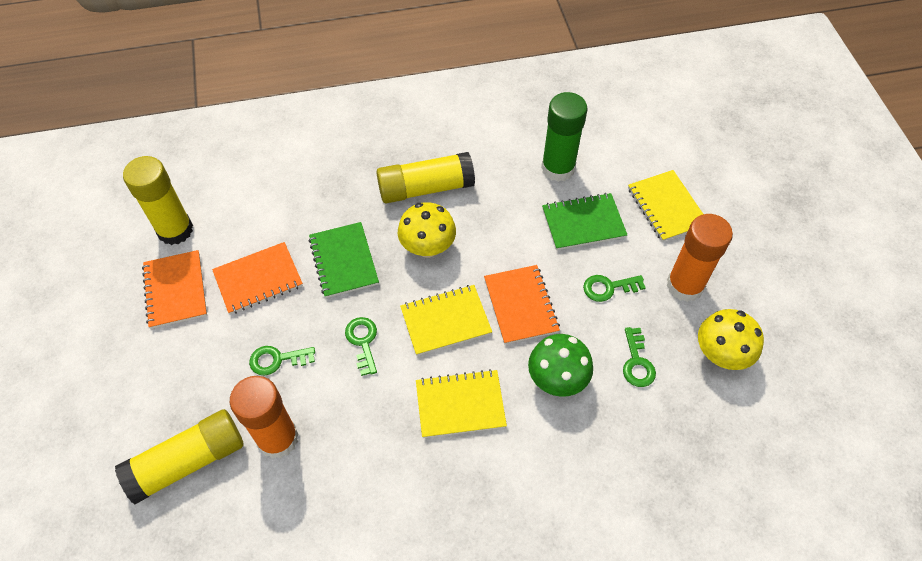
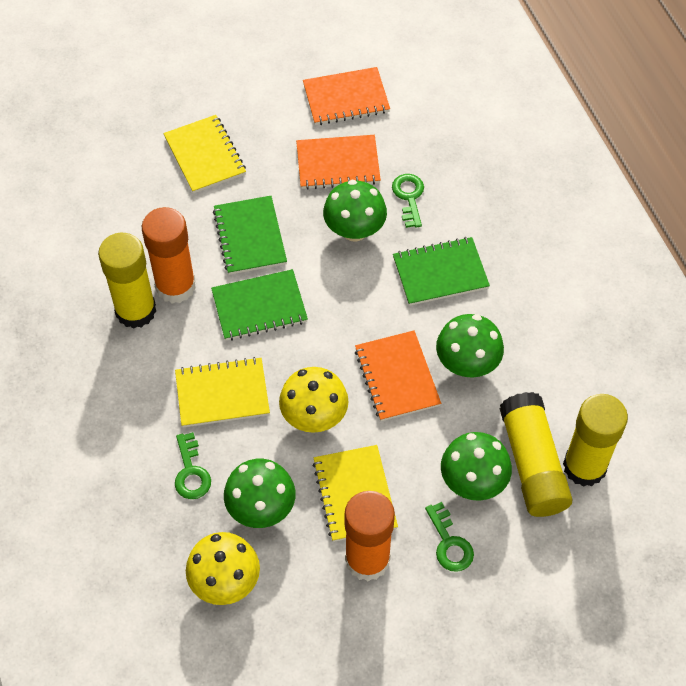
green glue stick: 1 -> 0
green key: 4 -> 3
green mushroom: 1 -> 4
green notebook: 2 -> 3

